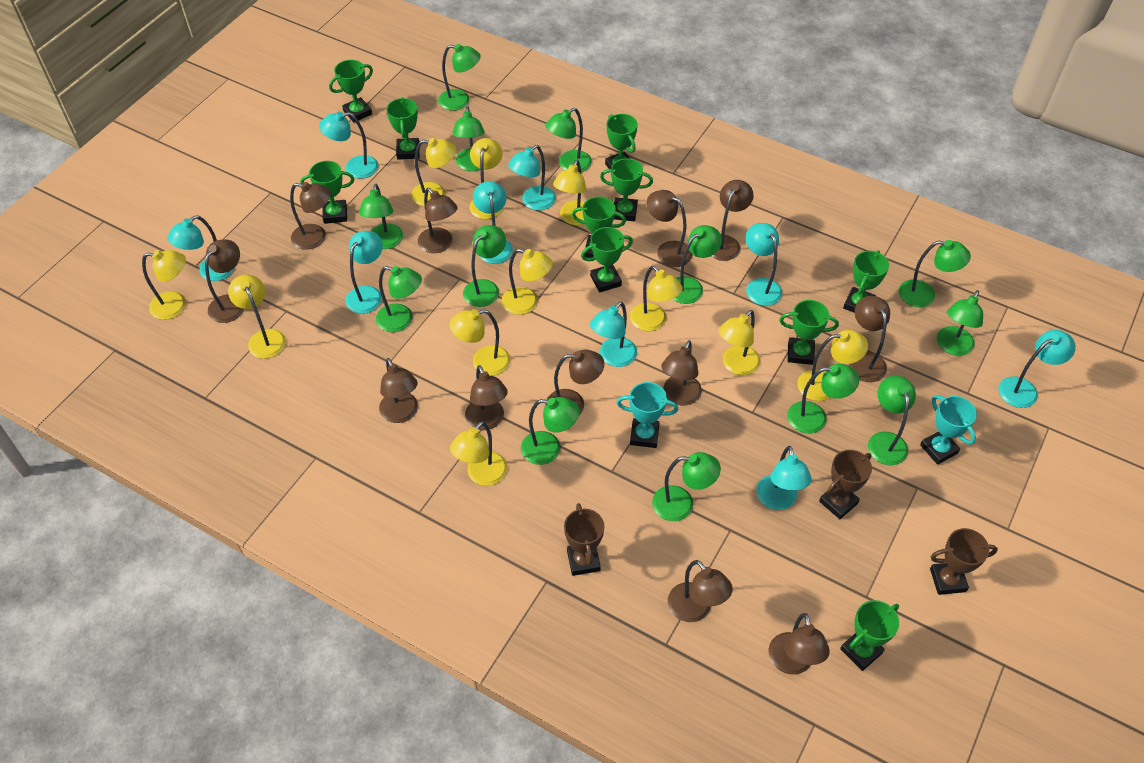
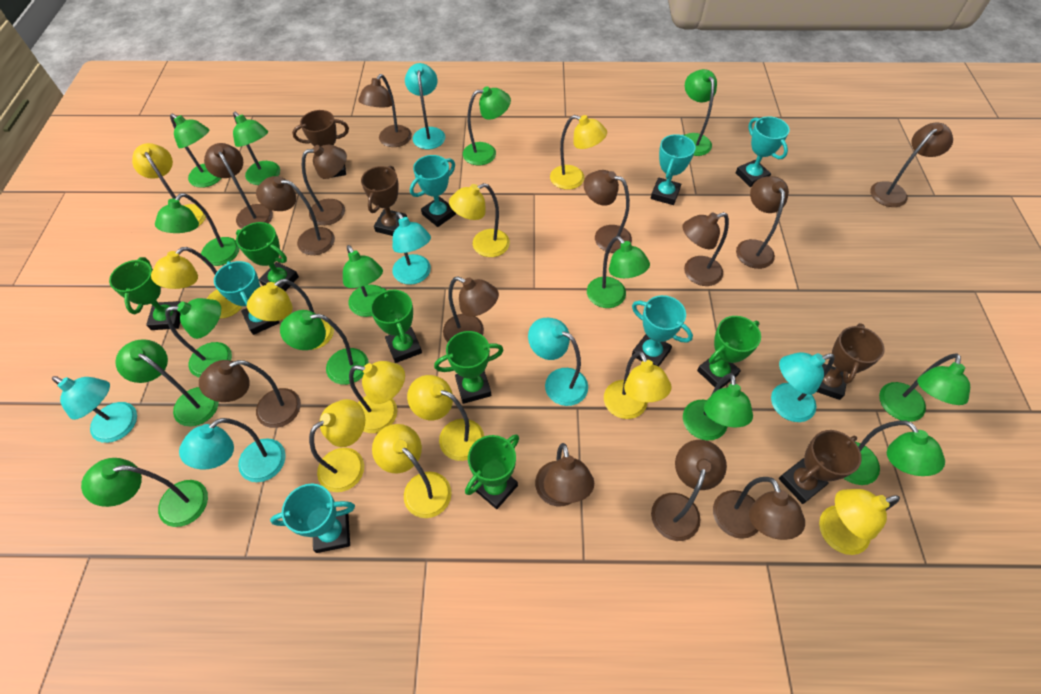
brown lamp: 12 -> 13
brown trophy: 3 -> 4
green lamp: 13 -> 14
green trophy: 10 -> 6
turquoise lamp: 9 -> 6
turquoise trophy: 2 -> 6

